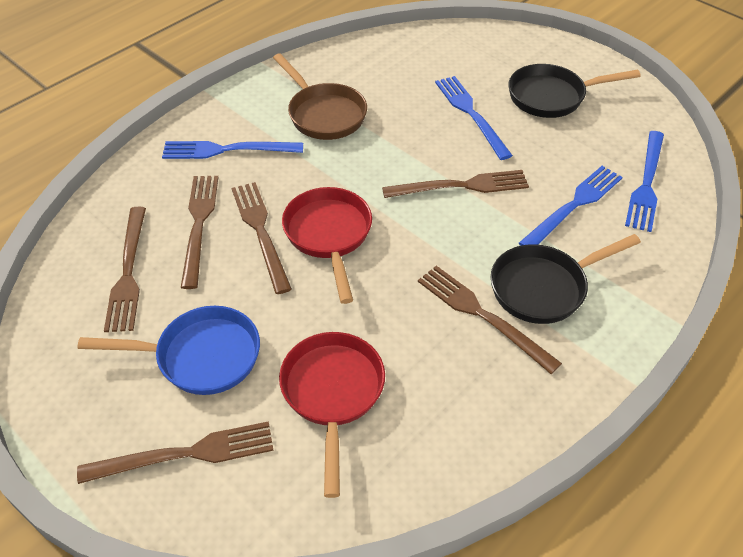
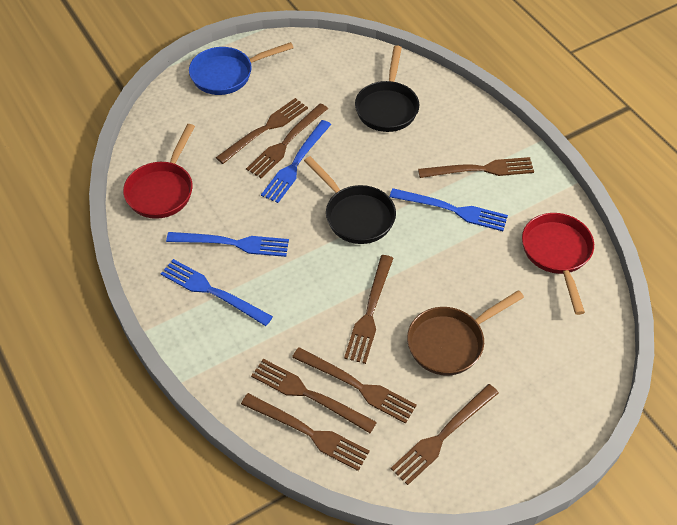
brown fork: 6 -> 8

